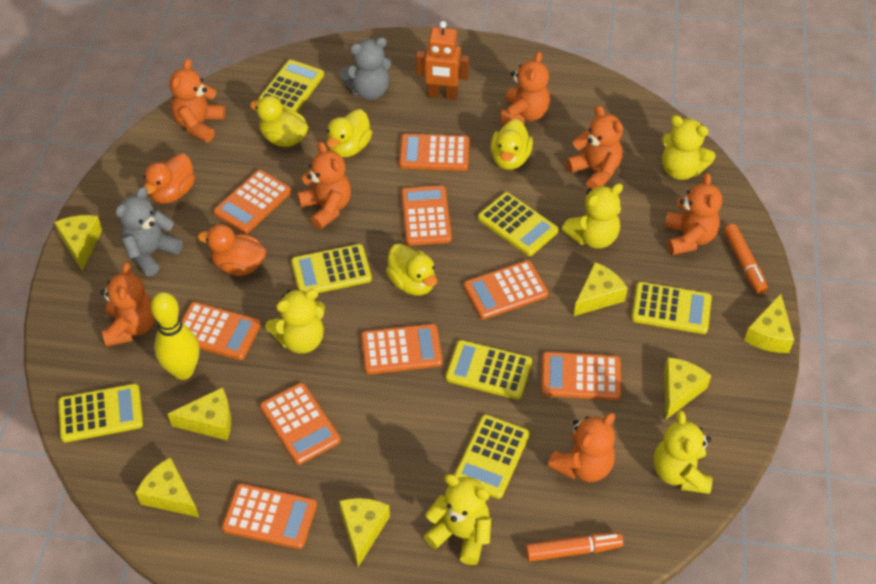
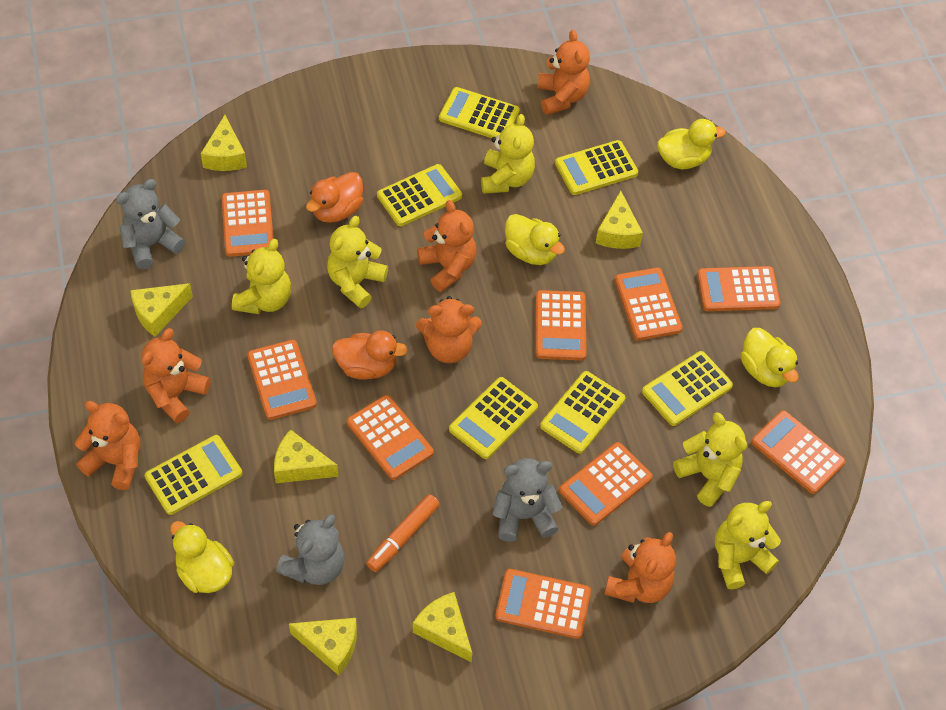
grey teddy bear: 2 -> 3
orange marker: 2 -> 1
orange robot: 1 -> 0
orange teddy bear: 7 -> 6
yellow bowling pin: 1 -> 0
yellow cheese: 7 -> 6

